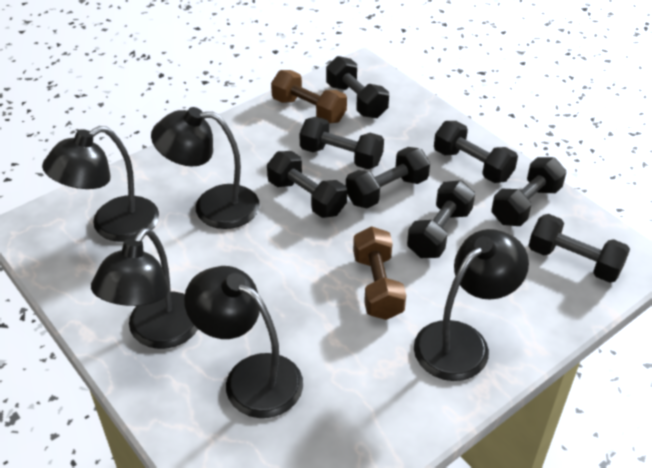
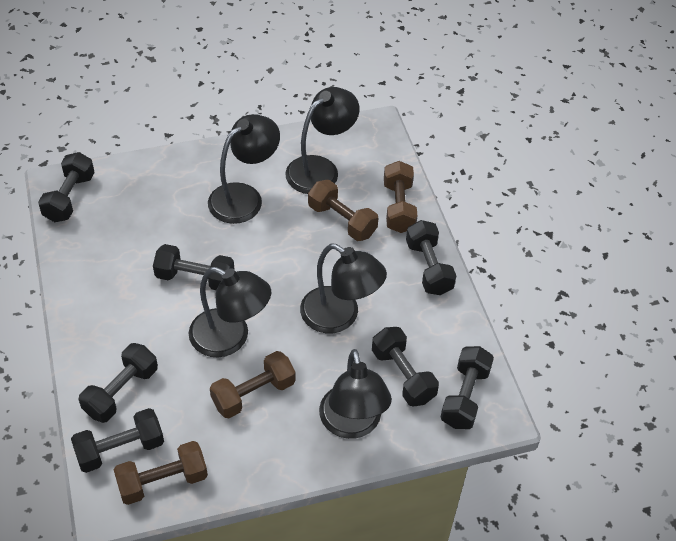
black dumbbell: 8 -> 7
brown dumbbell: 2 -> 4

